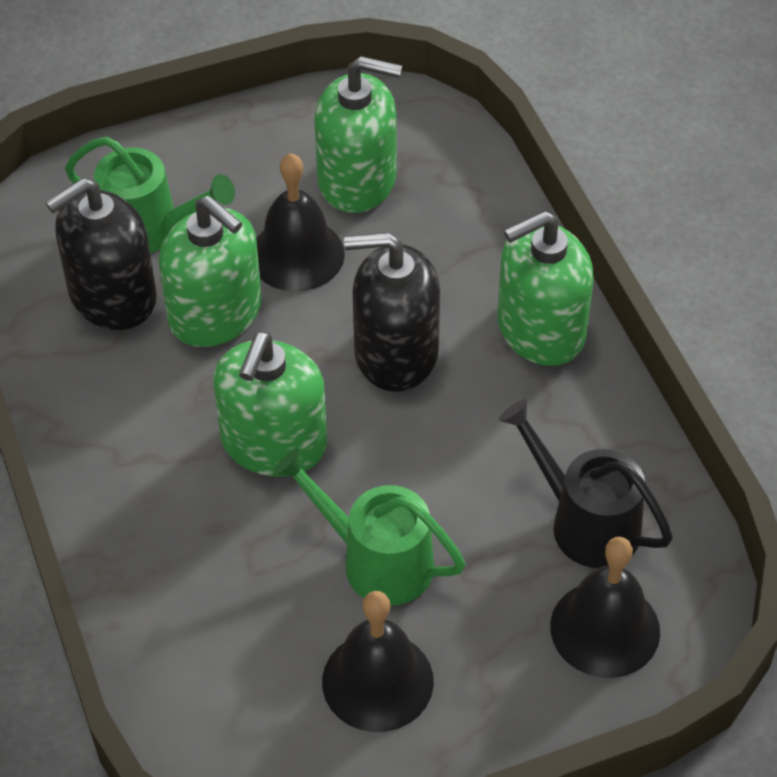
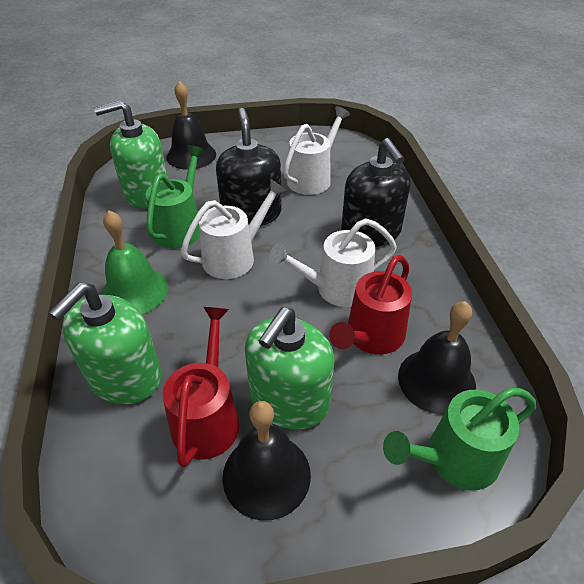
black watering can: 1 -> 0
green bell: 0 -> 1
green soap dispenser: 4 -> 3
red watering can: 0 -> 2
white watering can: 0 -> 3

